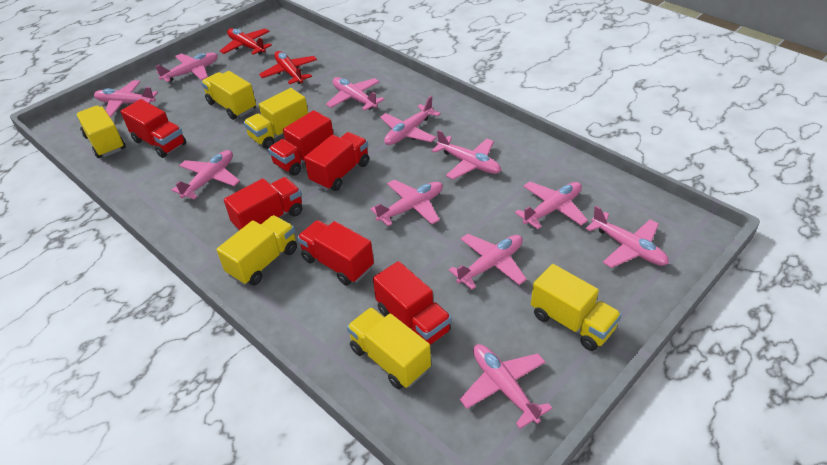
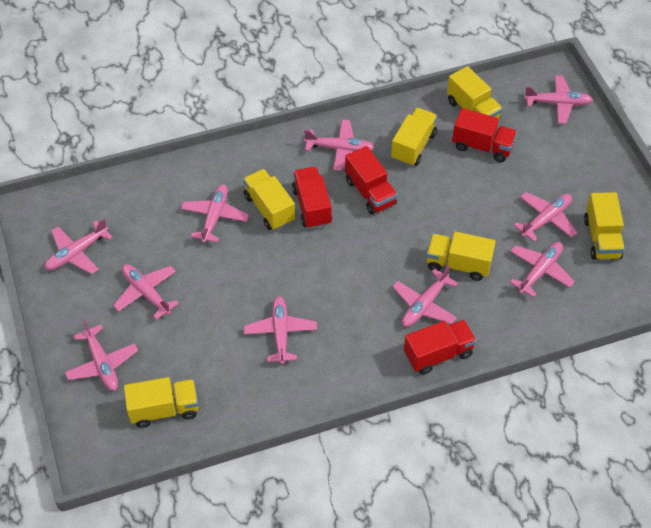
pink plane: 11 -> 10
red plane: 2 -> 0
red truck: 6 -> 4

